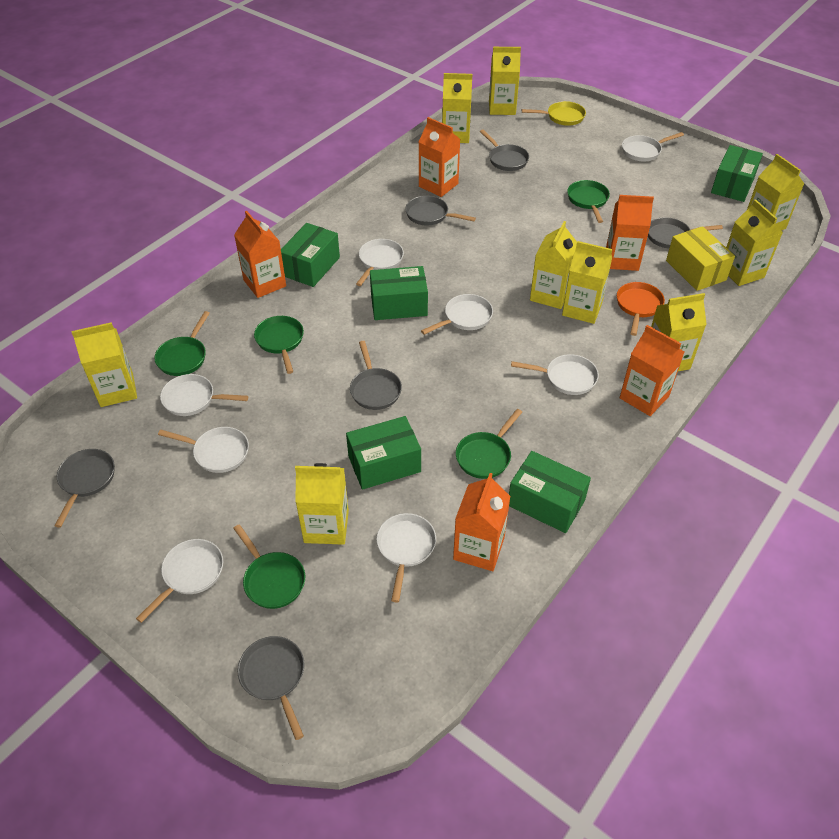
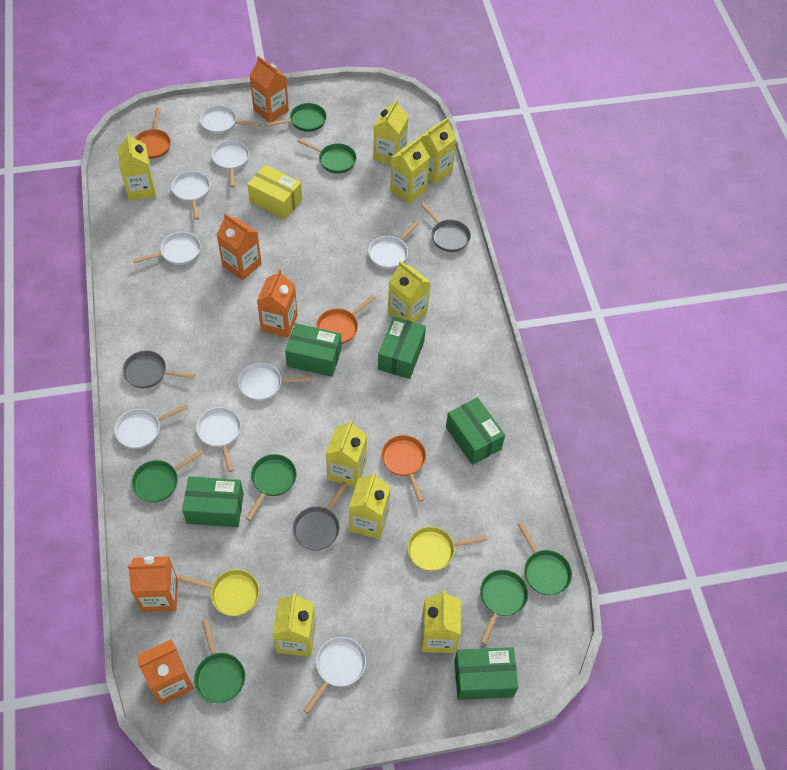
green pan: 5 -> 7
grey pan: 6 -> 3
orange pan: 1 -> 3
white pan: 8 -> 9
yellow pan: 1 -> 2

